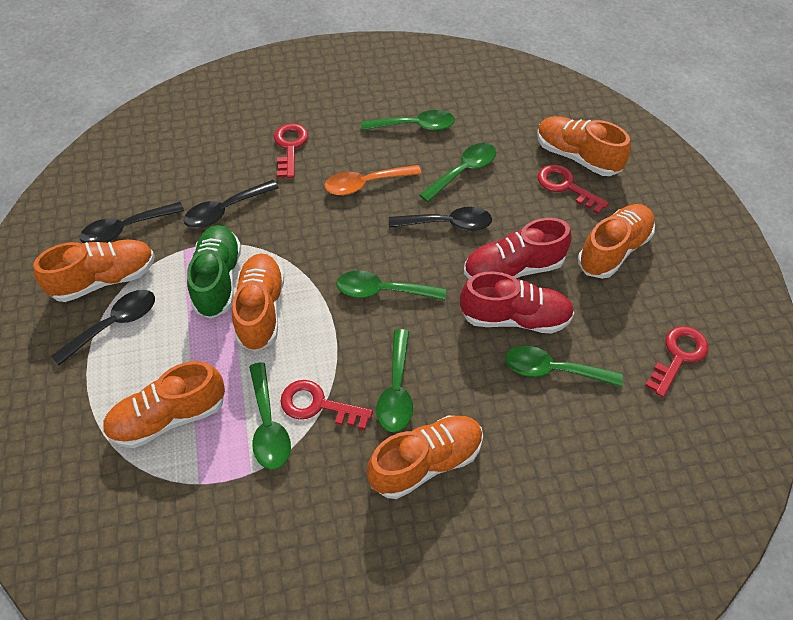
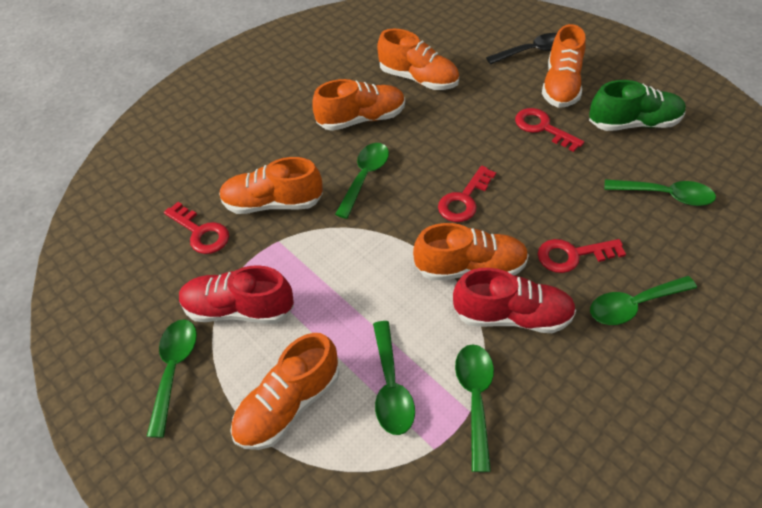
black spoon: 4 -> 1
orange spoon: 1 -> 0

